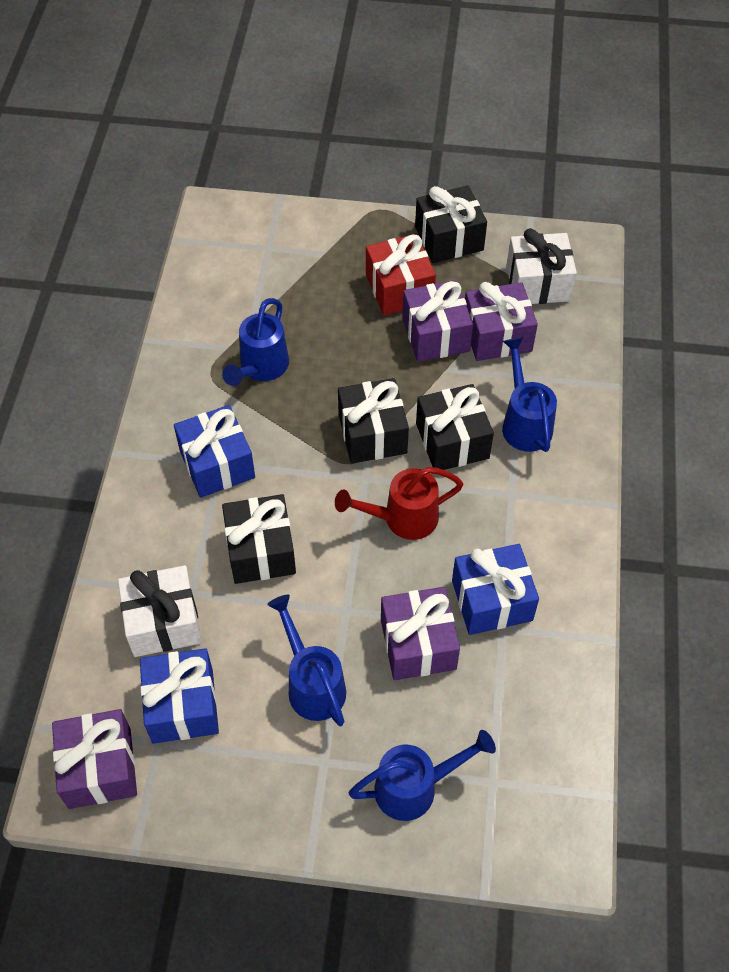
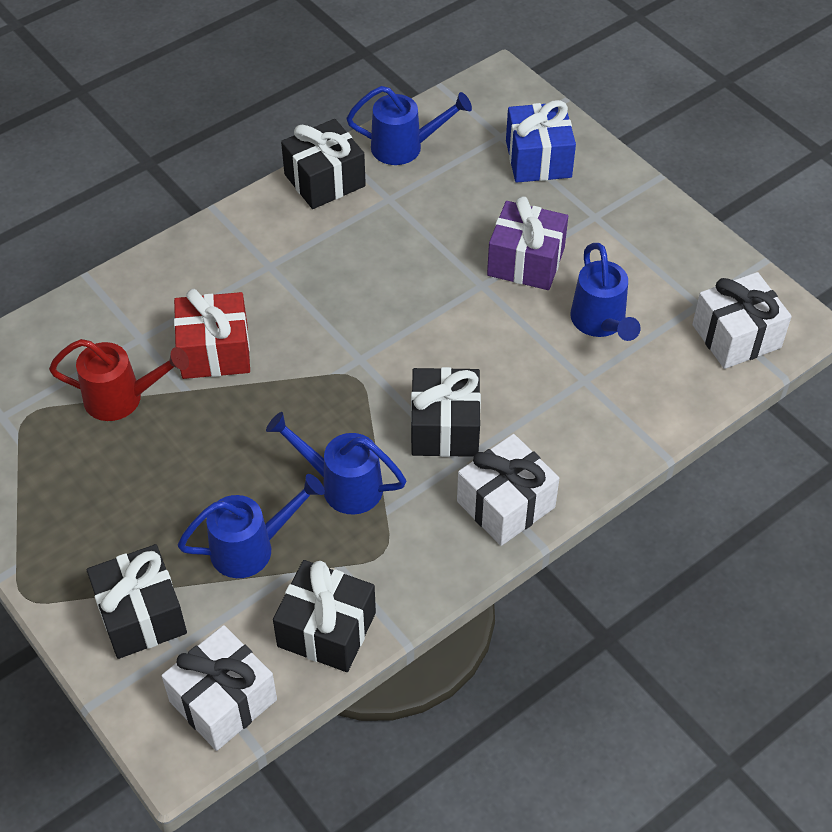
blue gift: 3 -> 1
purple gift: 4 -> 1
white gift: 2 -> 3

